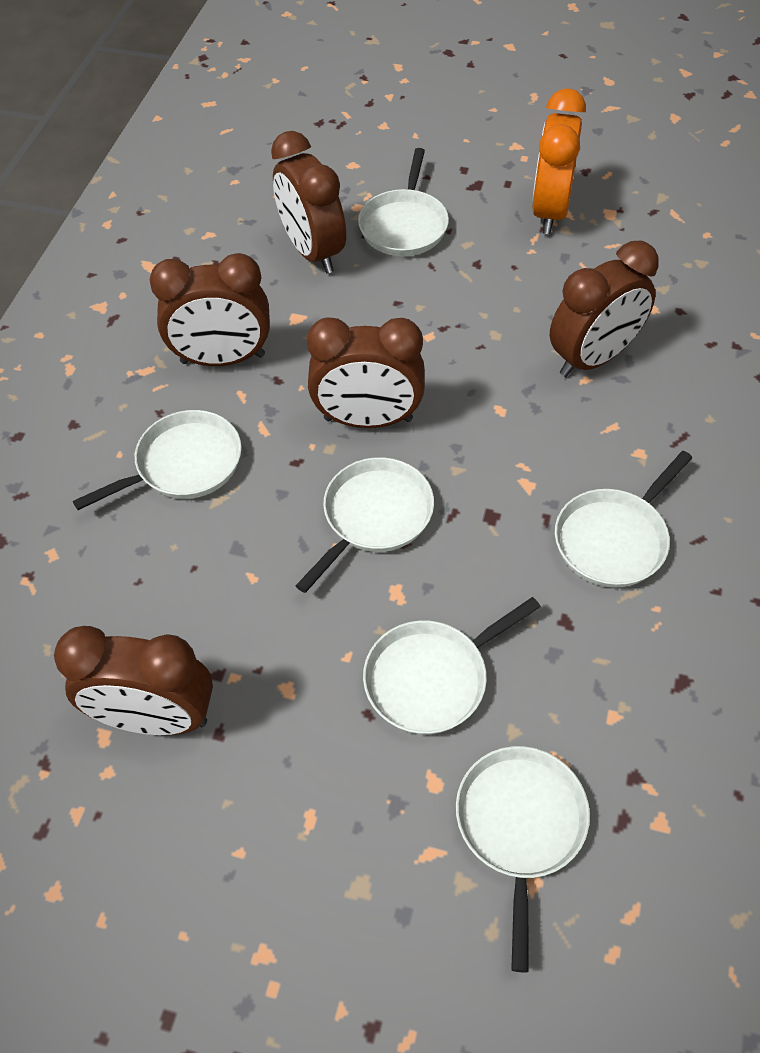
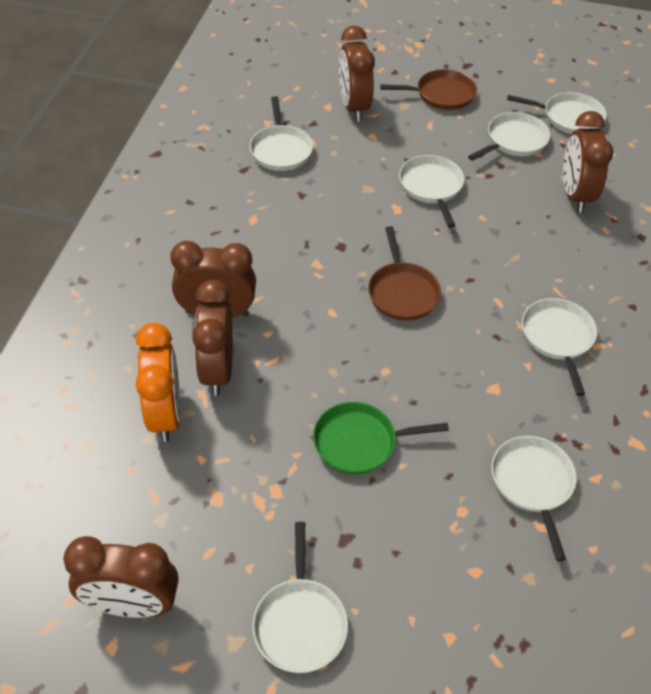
brown pan: 0 -> 2
green pan: 0 -> 1
white pan: 6 -> 7

